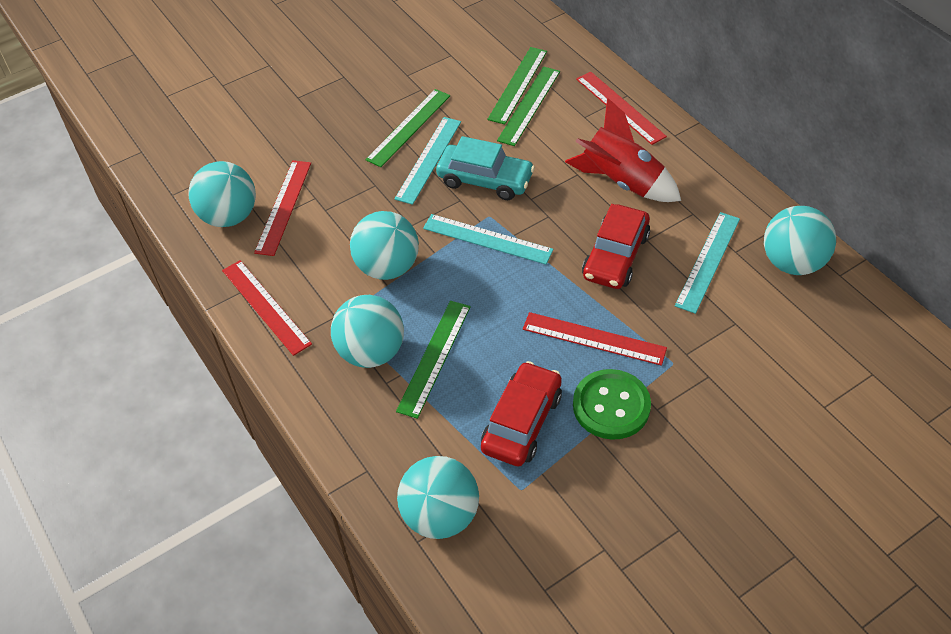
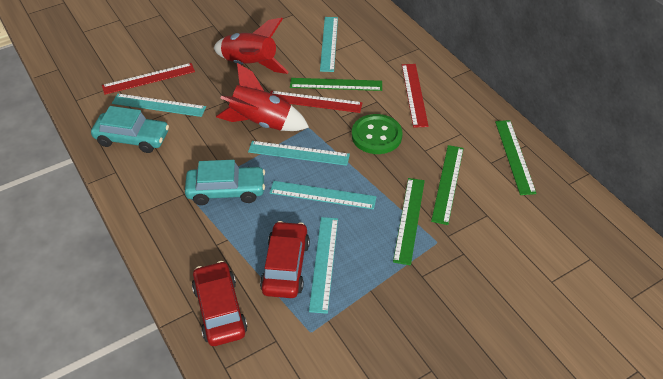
red rocket: 1 -> 2
red ruler: 4 -> 3
turquoise ball: 5 -> 0
turquoise car: 1 -> 2
turquoise ruler: 3 -> 5

